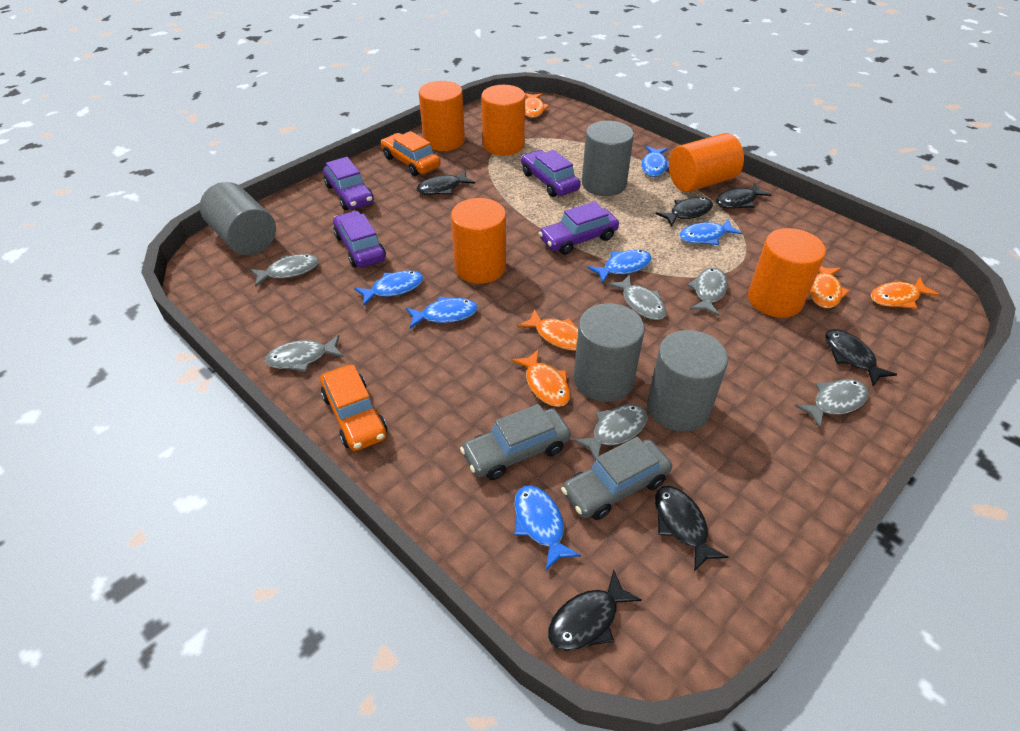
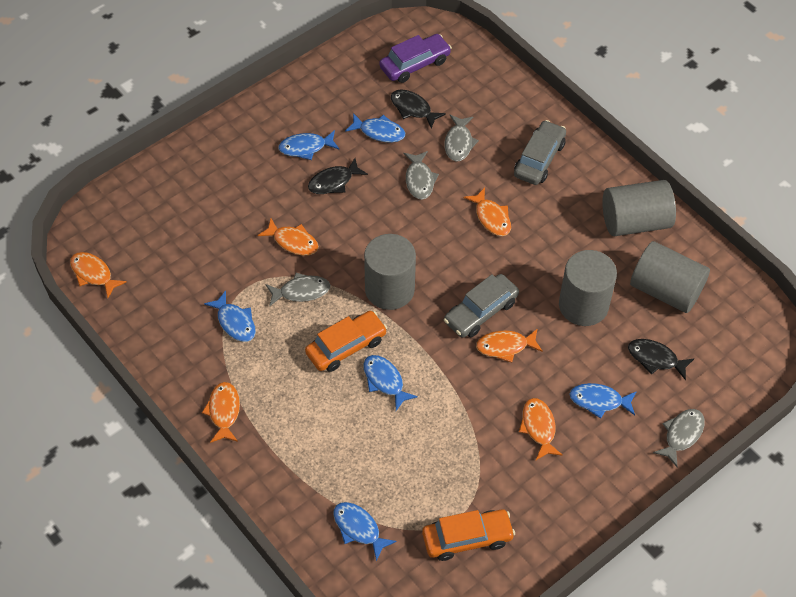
black fish: 6 -> 3
grey fish: 6 -> 4
orange cylinder: 5 -> 0
orange fish: 5 -> 6
purple car: 4 -> 1

